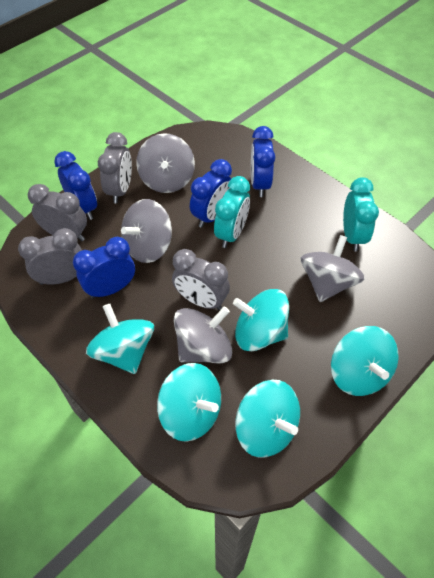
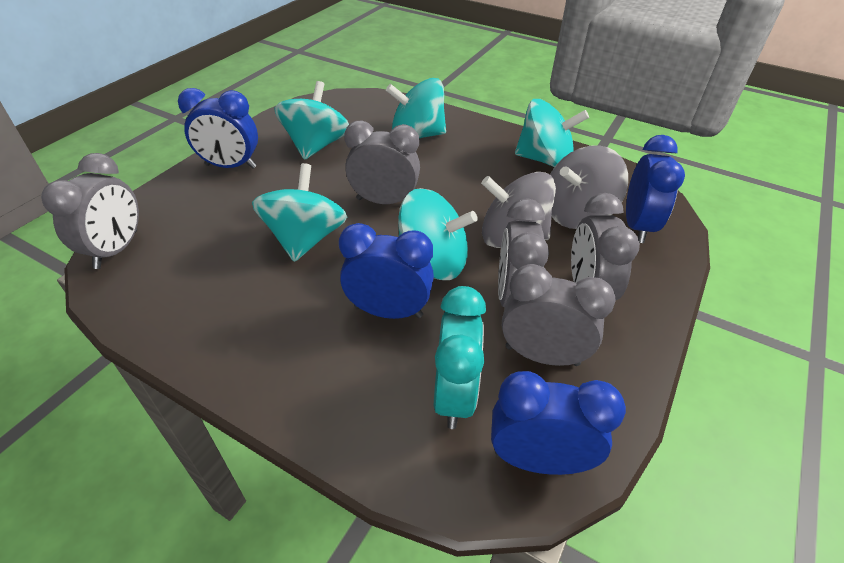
grey clock: 4 -> 5
grey spinning top: 4 -> 2
turquoise clock: 2 -> 1

